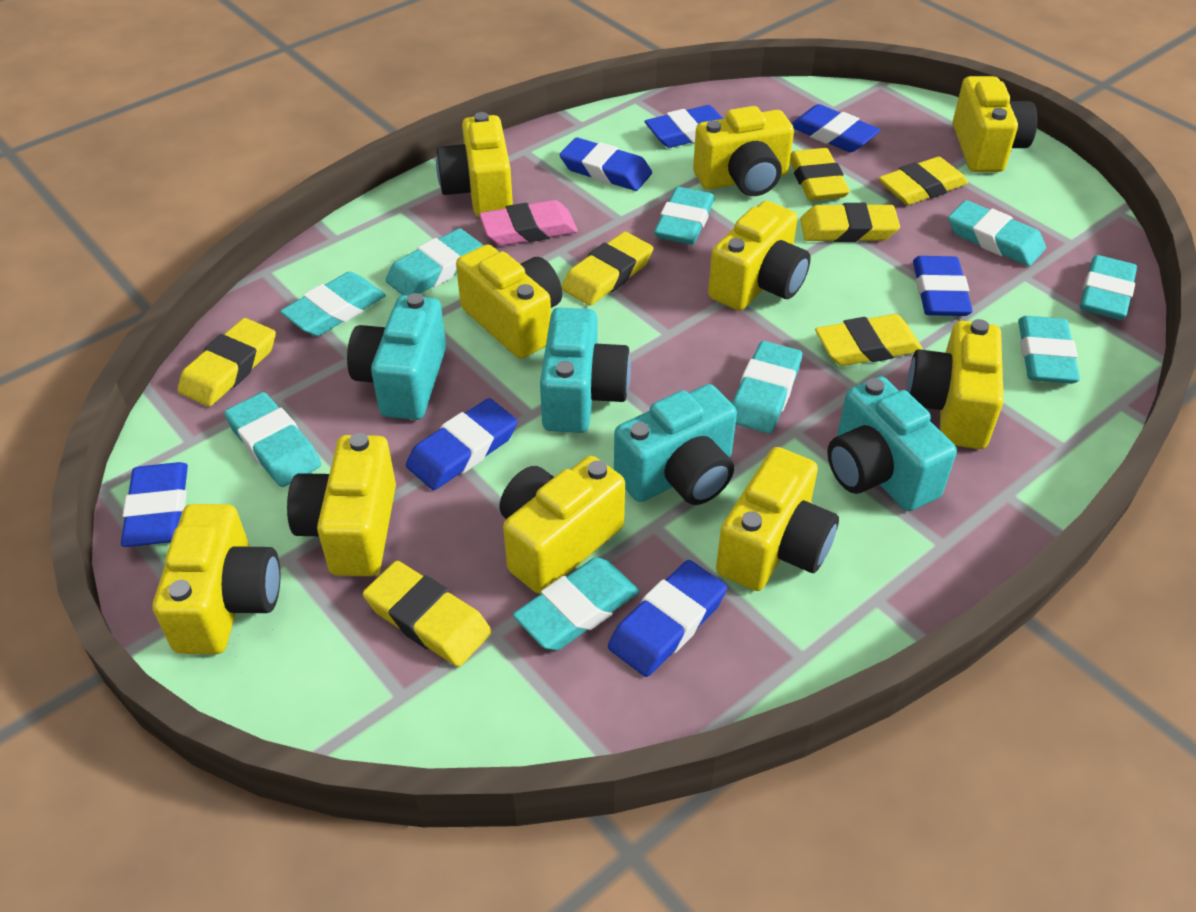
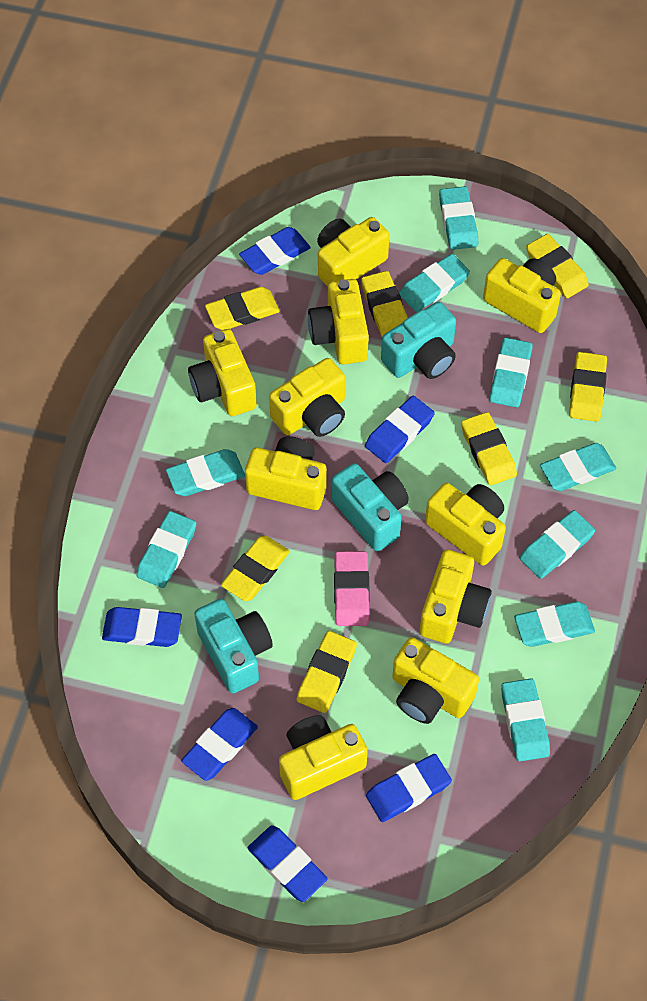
blue eraser: 7 -> 6
turquoise camera: 4 -> 3

